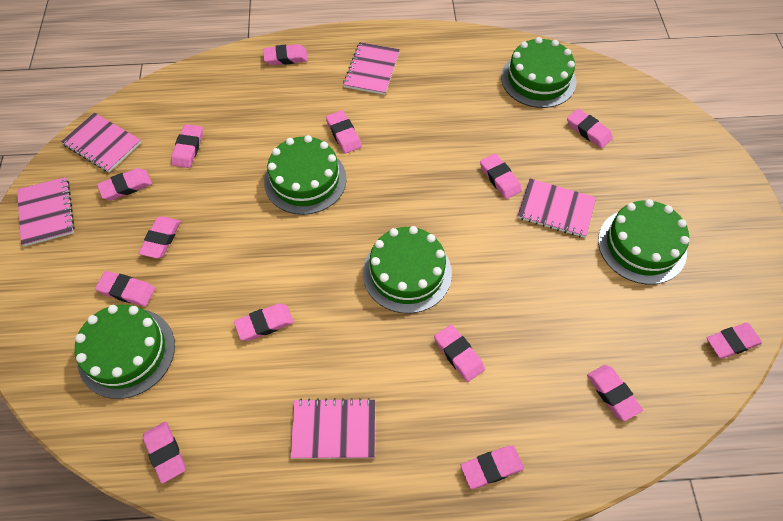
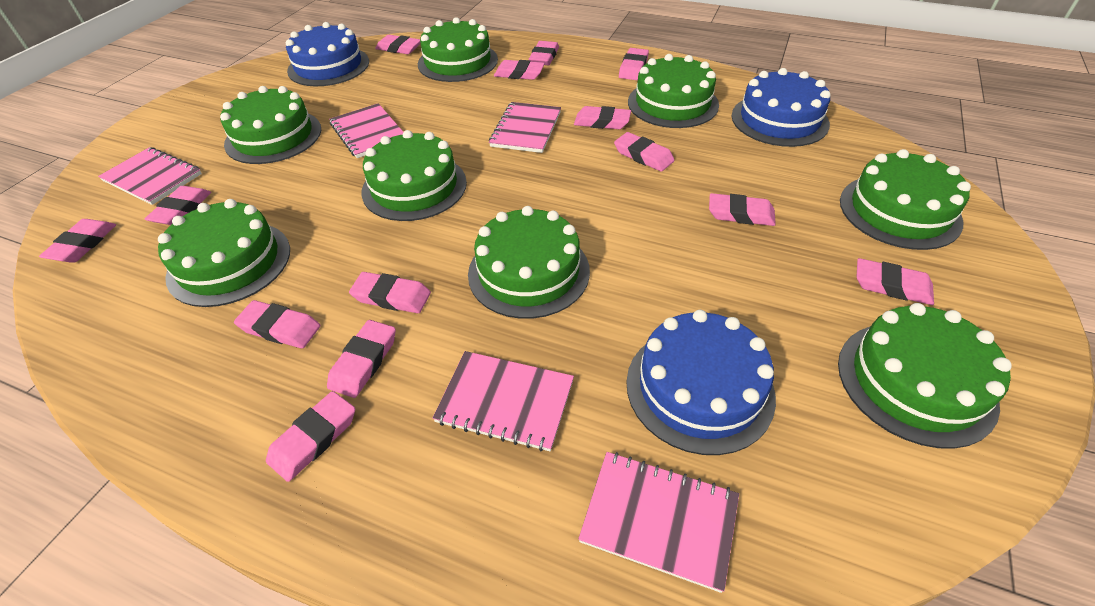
blue cake: 0 -> 3
green cake: 5 -> 8

